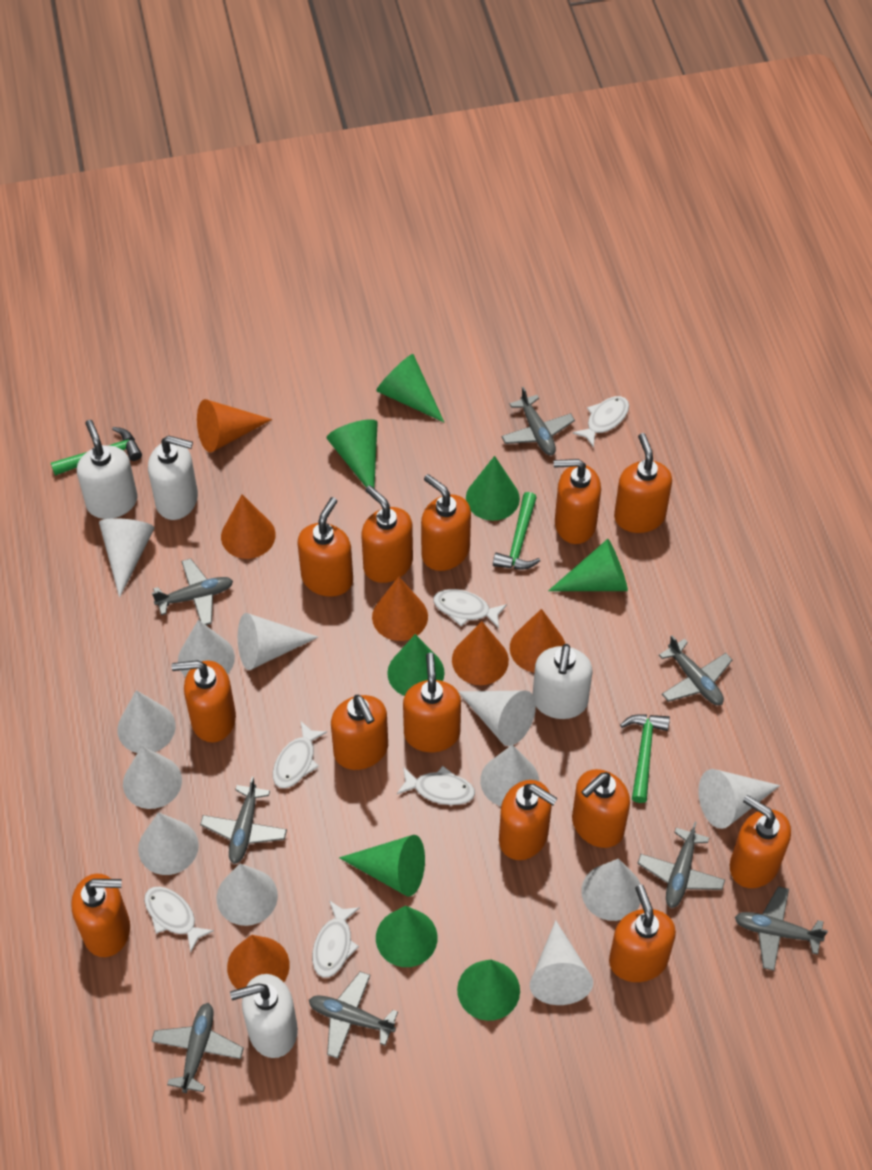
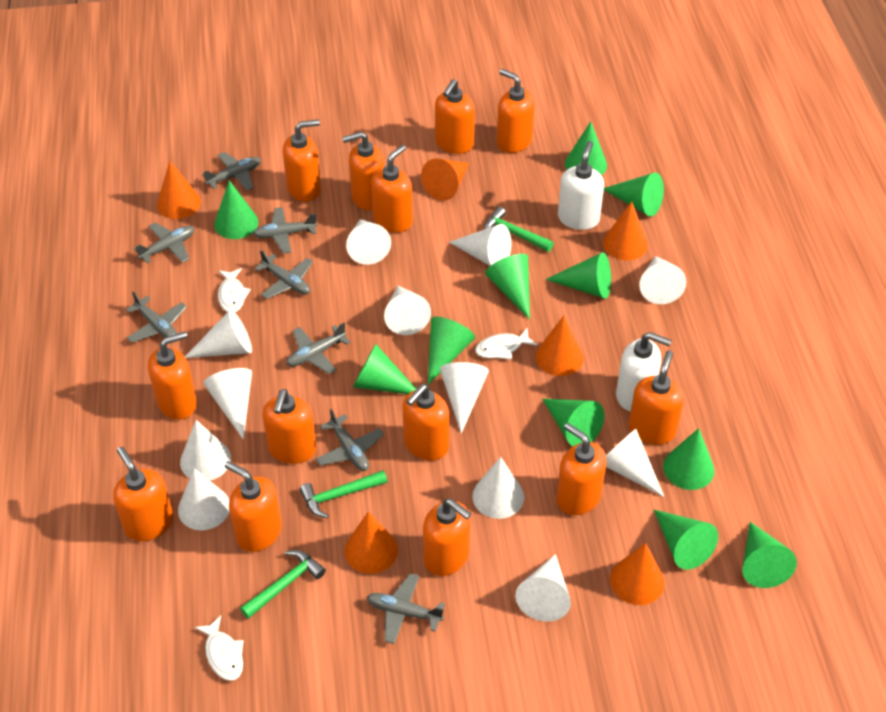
green cone: 8 -> 11
white fish: 6 -> 3
white soap dispenser: 4 -> 2

